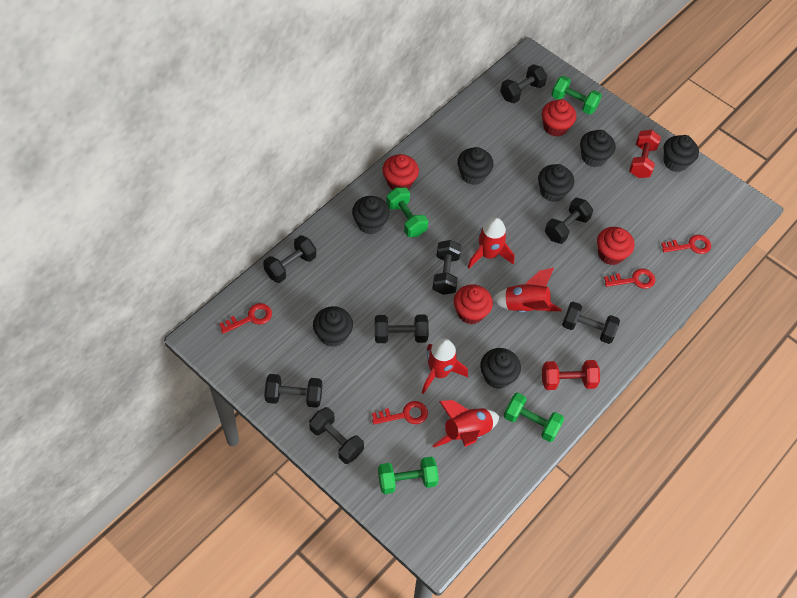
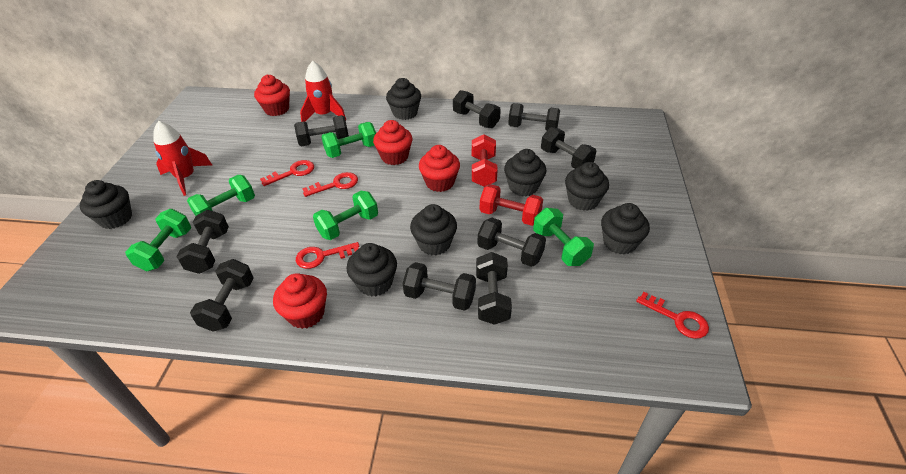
black dumbbell: 8 -> 9
green dumbbell: 4 -> 5
red rocket: 4 -> 2

